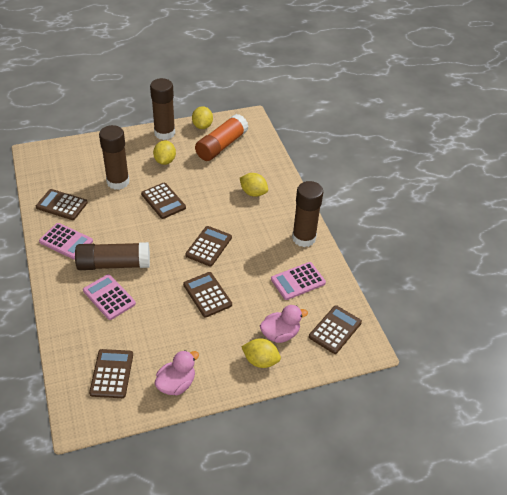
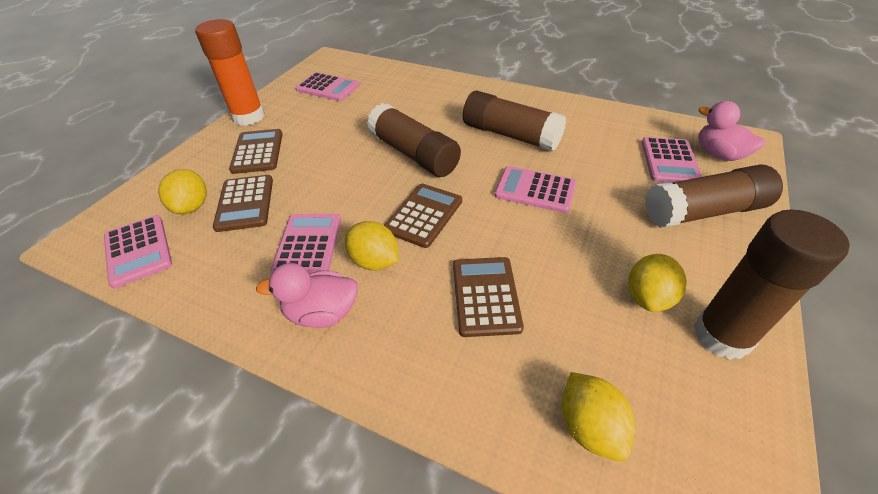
brown calculator: 6 -> 4
pink calculator: 3 -> 5

